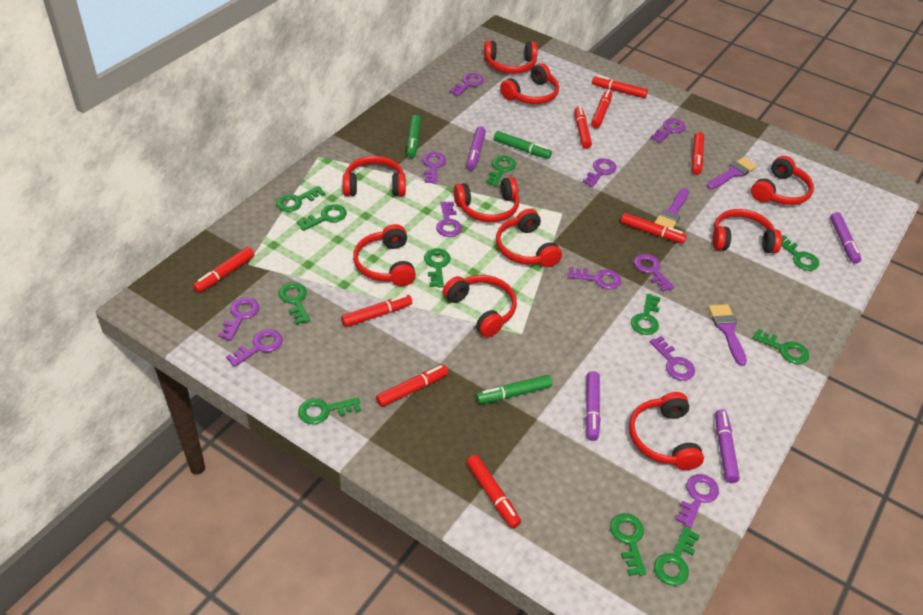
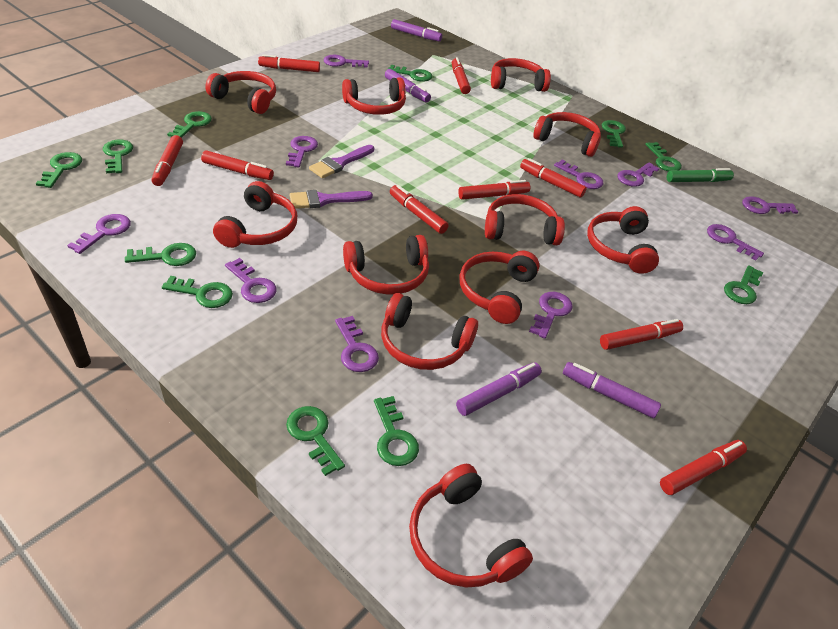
green marker: 3 -> 1
purple brush: 3 -> 2
purple key: 11 -> 10
red headphones: 10 -> 11

